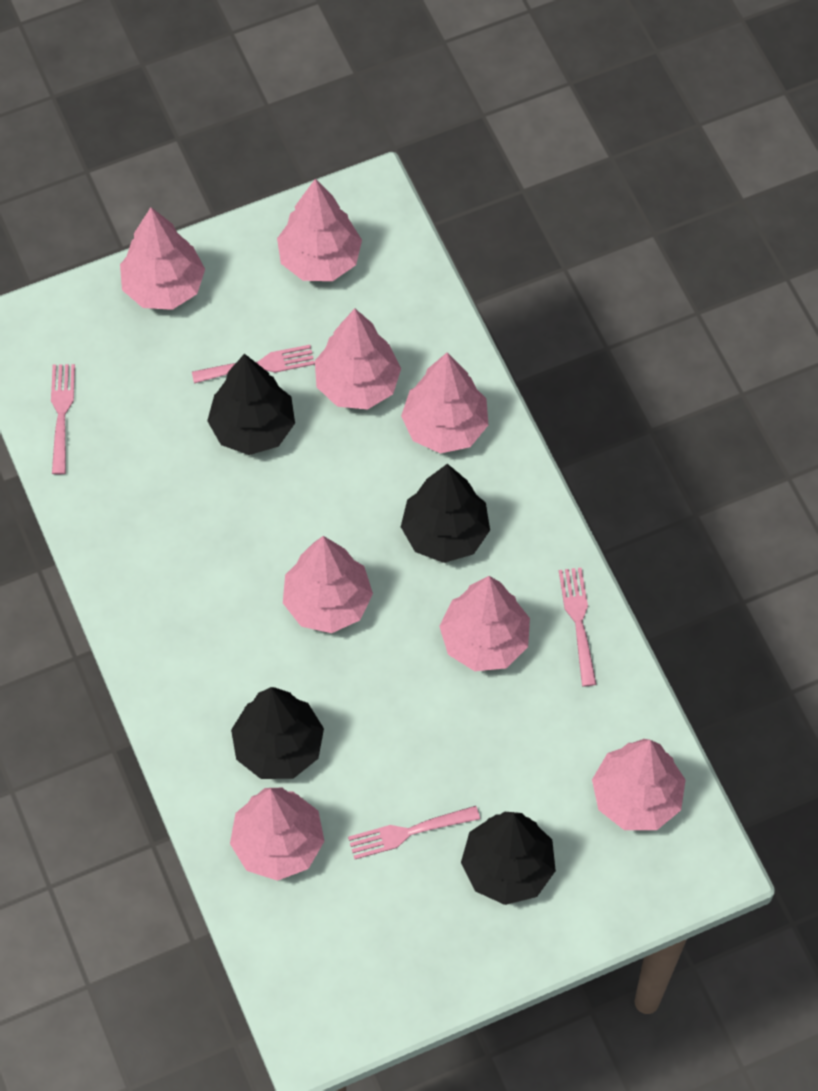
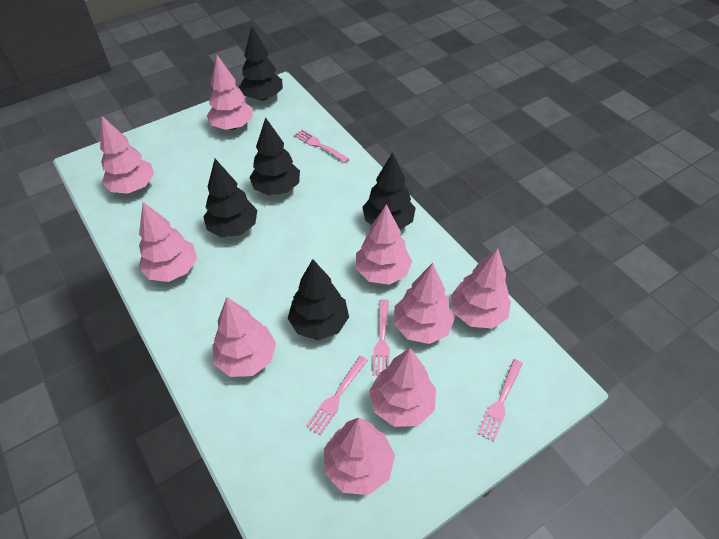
black tree: 4 -> 5
pink tree: 8 -> 9

